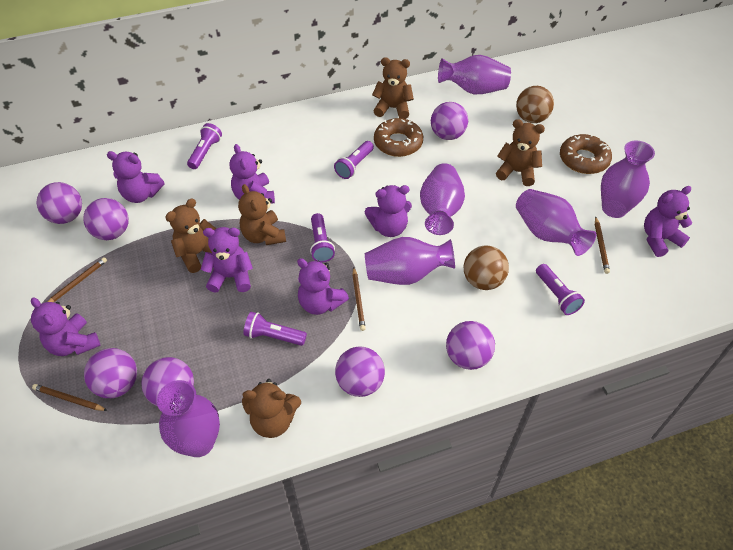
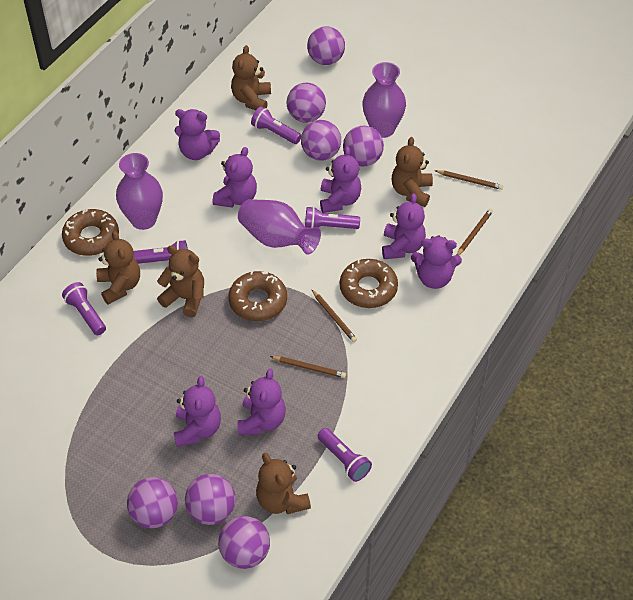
brown ball: 2 -> 0
brown donut: 2 -> 3
purple vase: 6 -> 3

